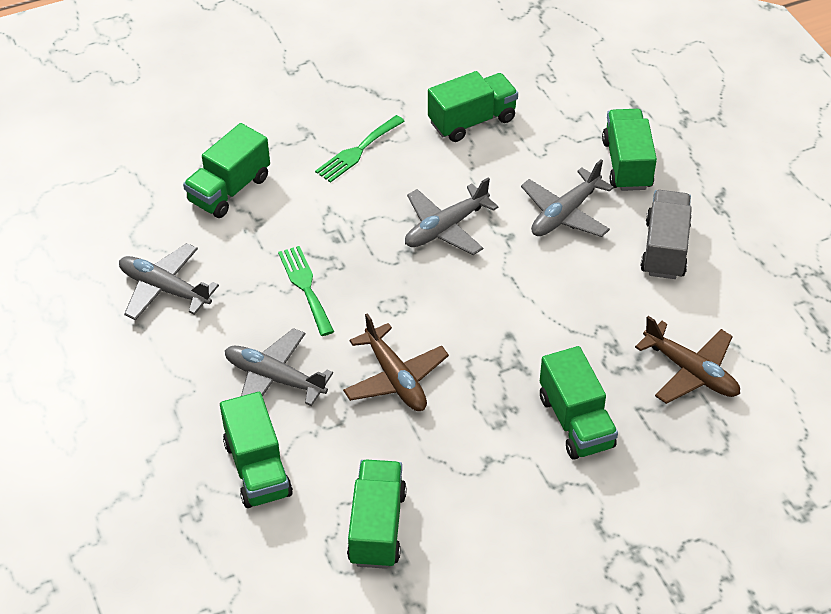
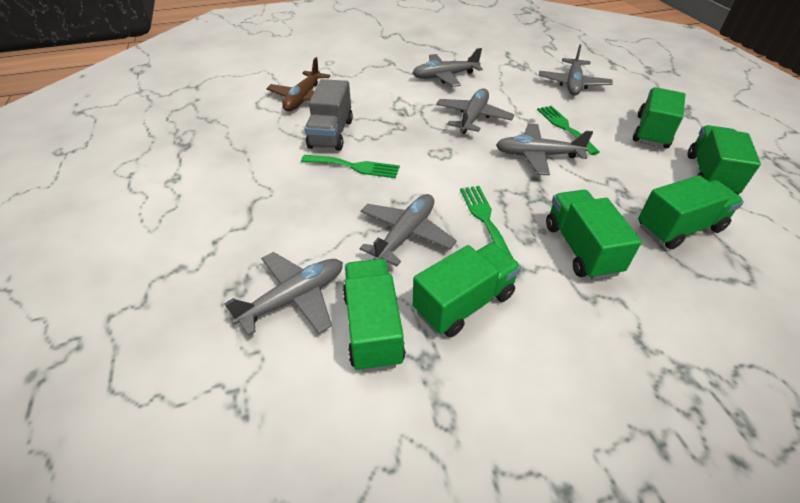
brown plane: 2 -> 1
green fork: 2 -> 3
grey plane: 4 -> 6

